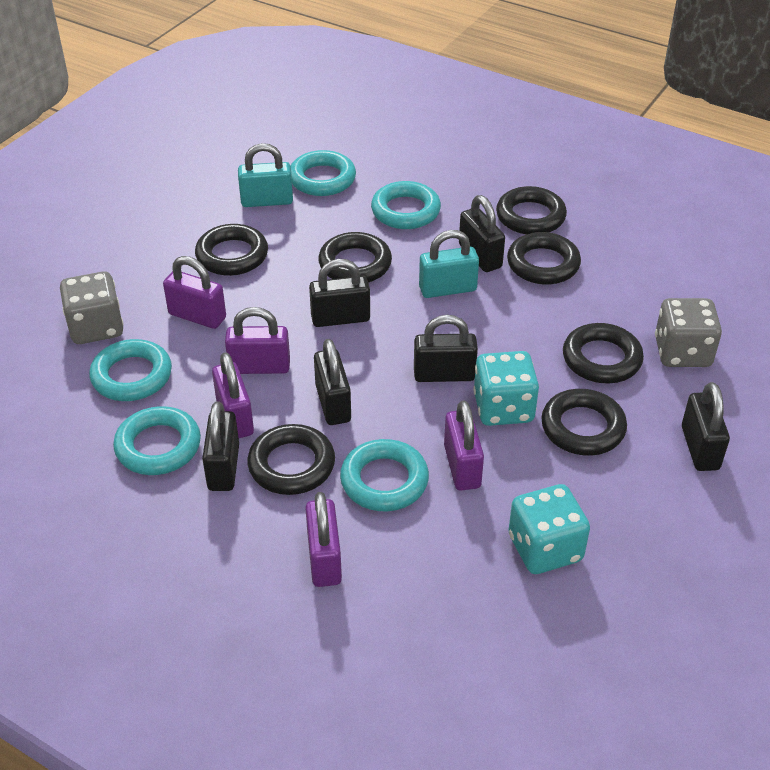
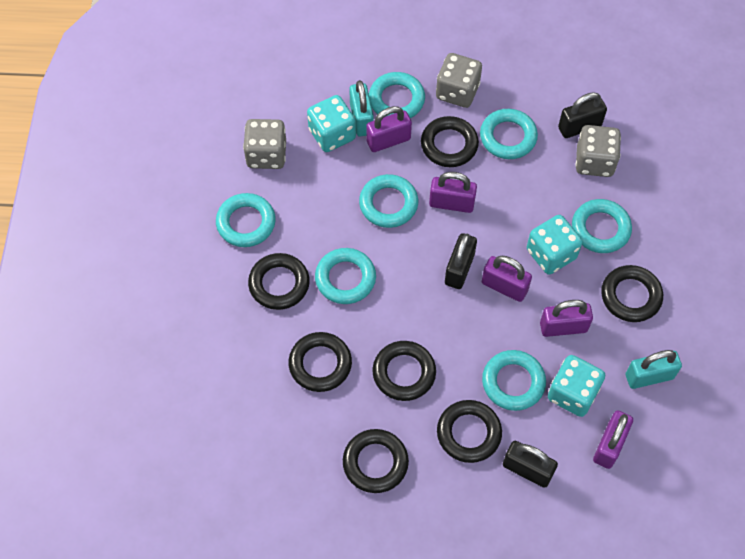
black padlock: 6 -> 3
grey dice: 2 -> 3
turquoise dice: 2 -> 3
turquoise ring: 5 -> 7

